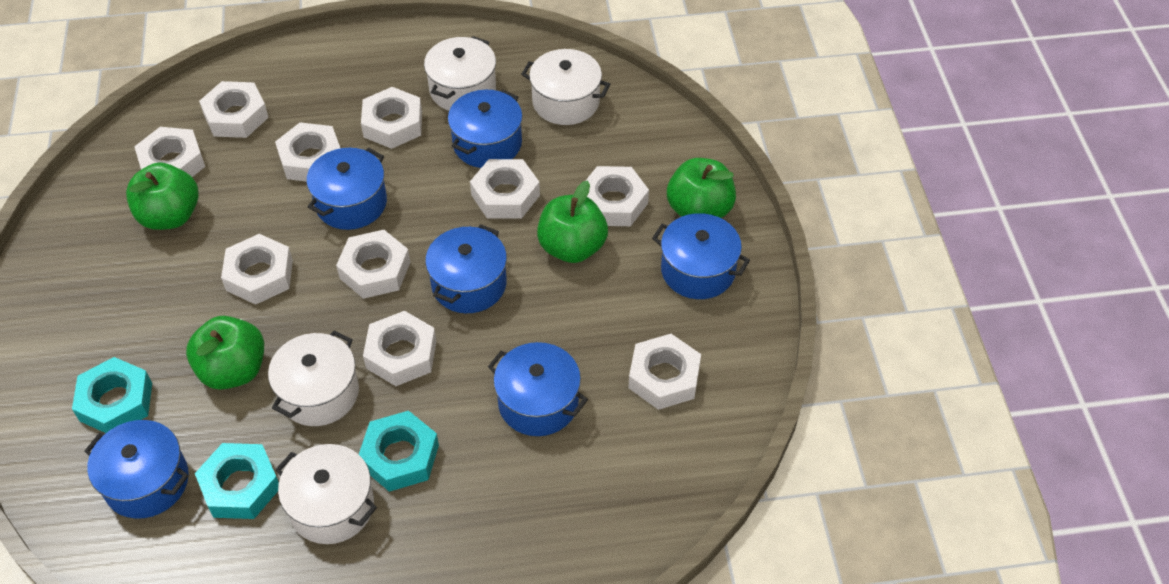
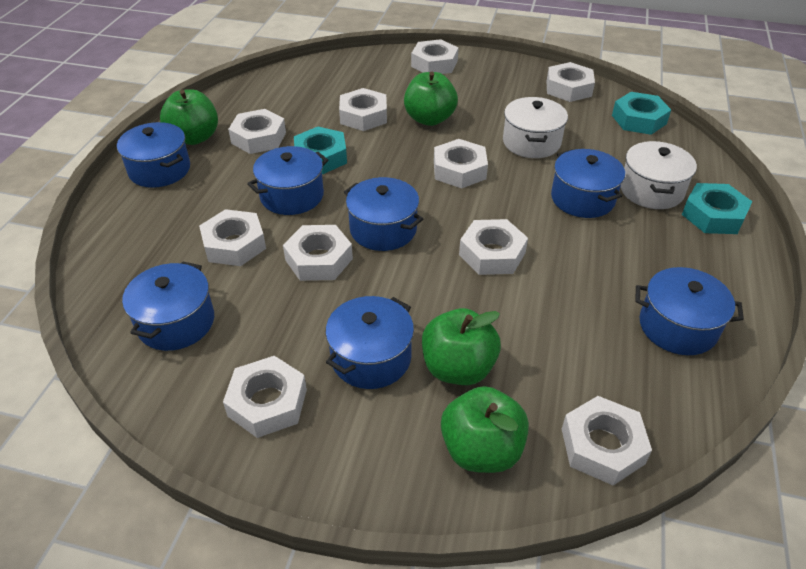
blue pot: 6 -> 7
white pot: 4 -> 2

